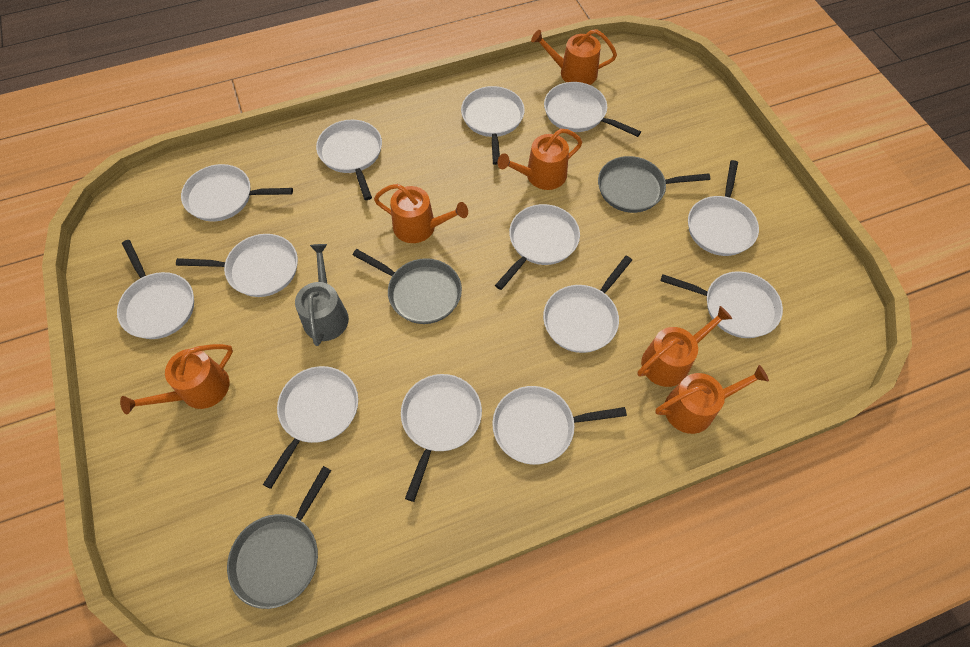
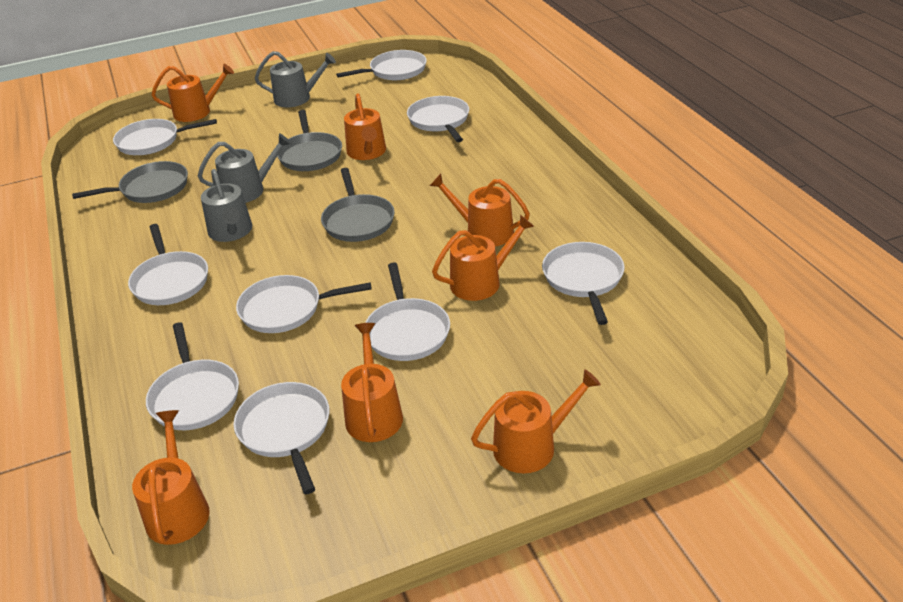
grey watering can: 1 -> 3
orange watering can: 6 -> 7
white pan: 13 -> 9

